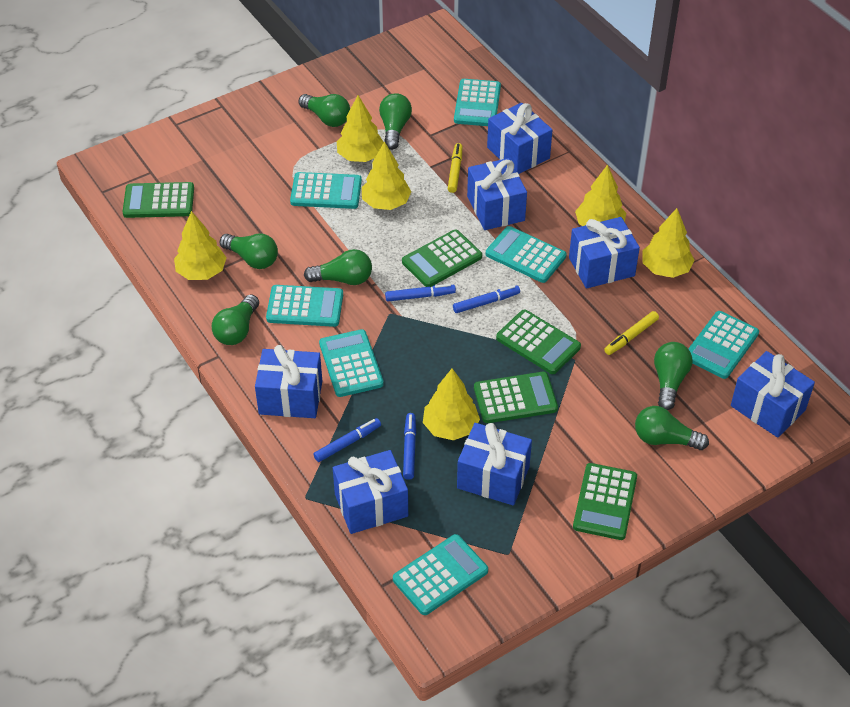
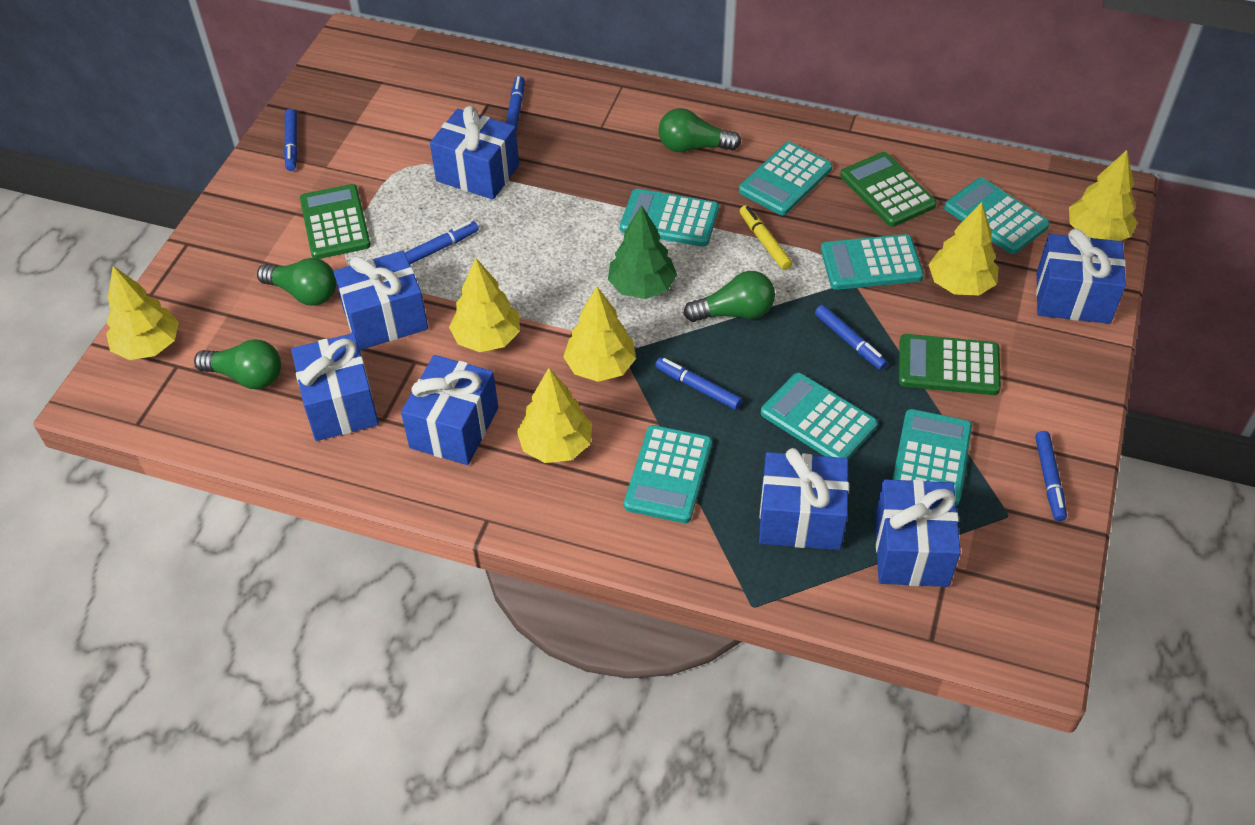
blue marker: 4 -> 6
green calculator: 5 -> 3
green light bulb: 7 -> 4
green tree: 0 -> 1
yellow marker: 2 -> 1

